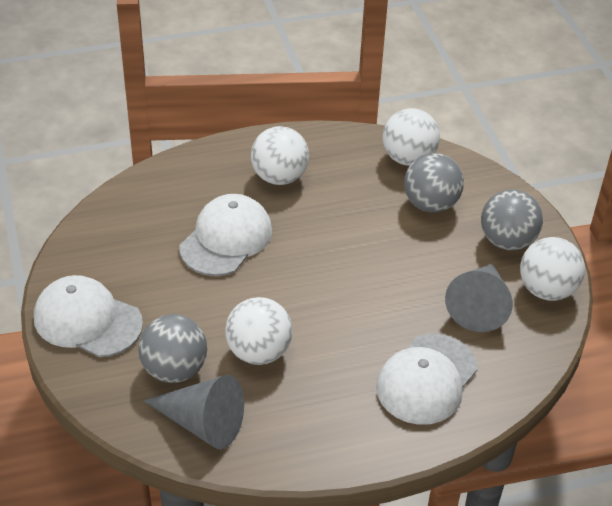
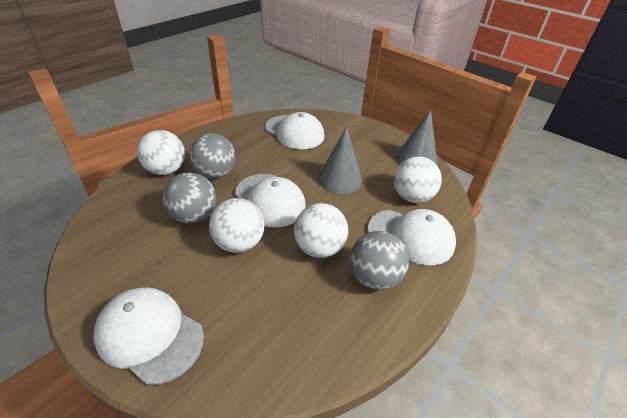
white cap: 3 -> 4

